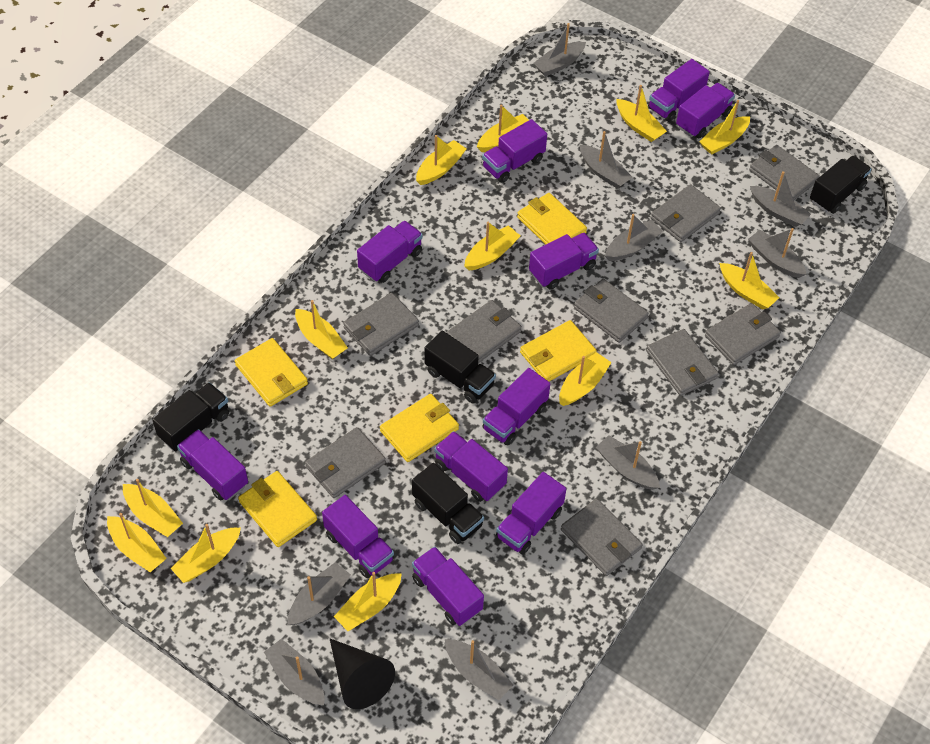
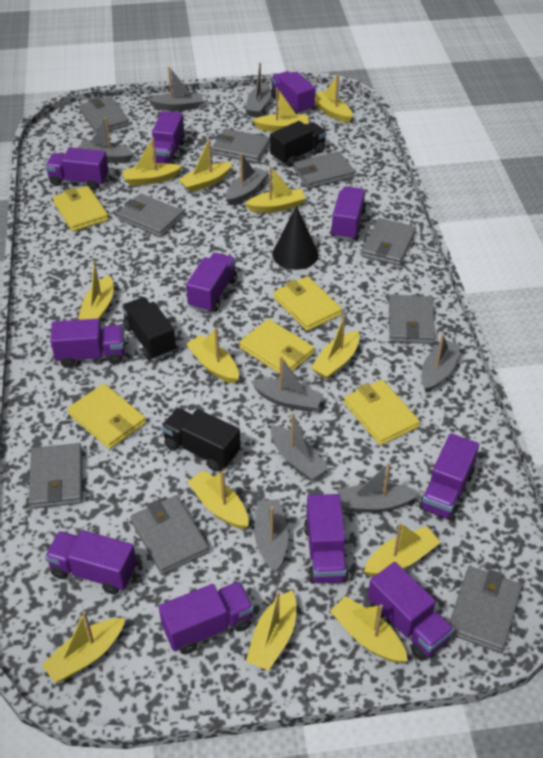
black truck: 4 -> 3
yellow boat: 12 -> 13

